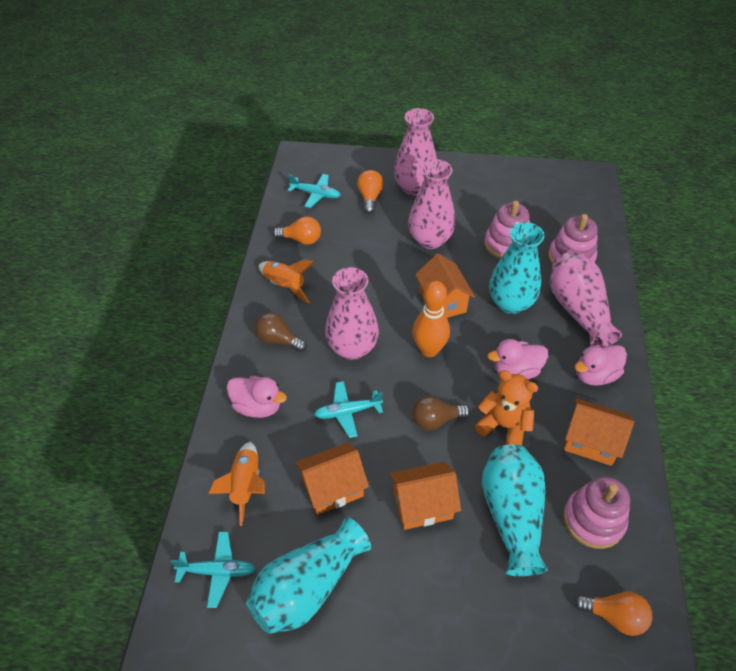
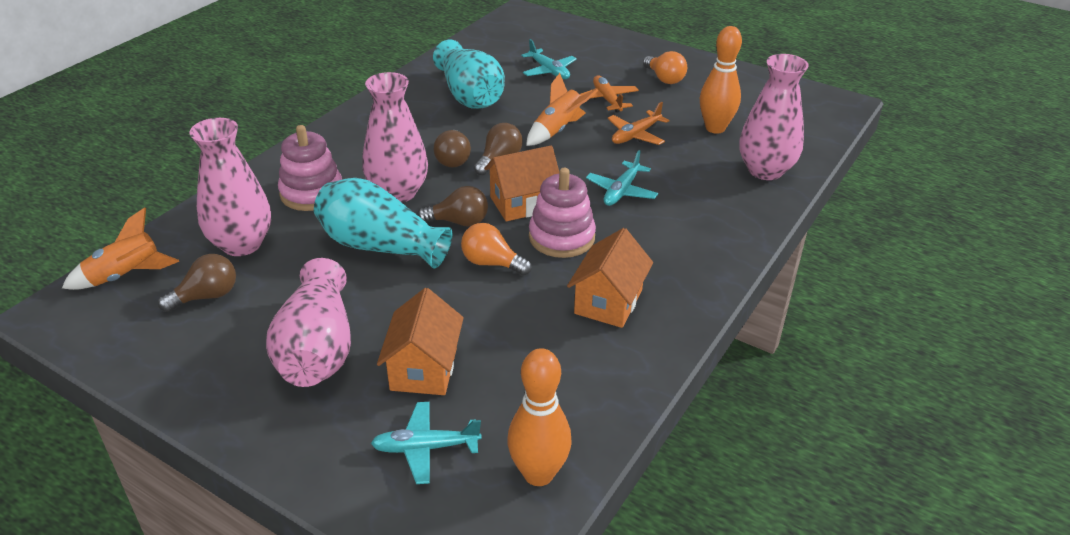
brown light bulb: 2 -> 4
orange bowling pin: 1 -> 2
orange house: 4 -> 3
orange light bulb: 3 -> 2
orange plane: 0 -> 2
orange teddy bear: 1 -> 0
pink duck: 3 -> 0
pink stacking toy: 3 -> 2
turquoise vase: 3 -> 2

